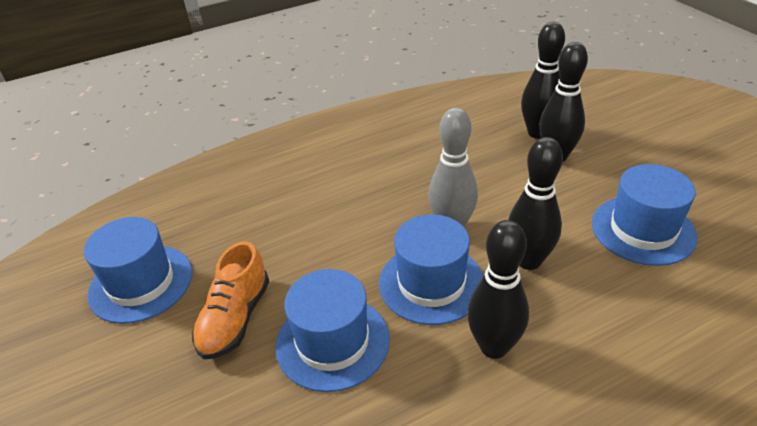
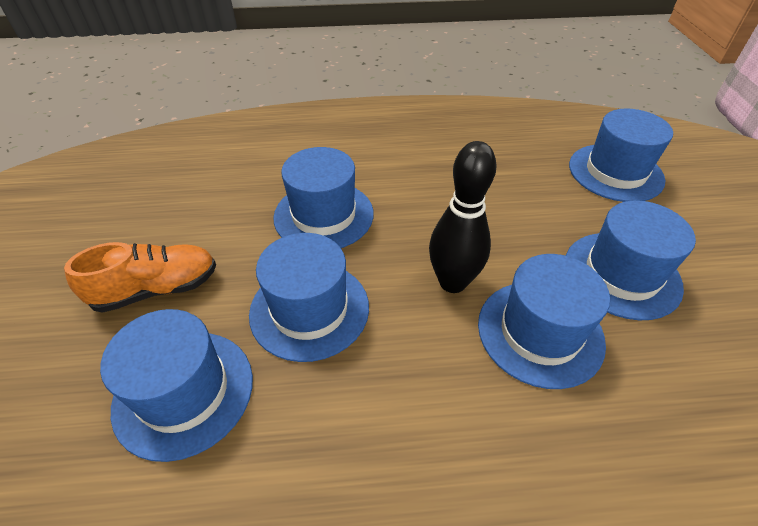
black bowling pin: 4 -> 1
blue hat: 4 -> 6
grey bowling pin: 1 -> 0

